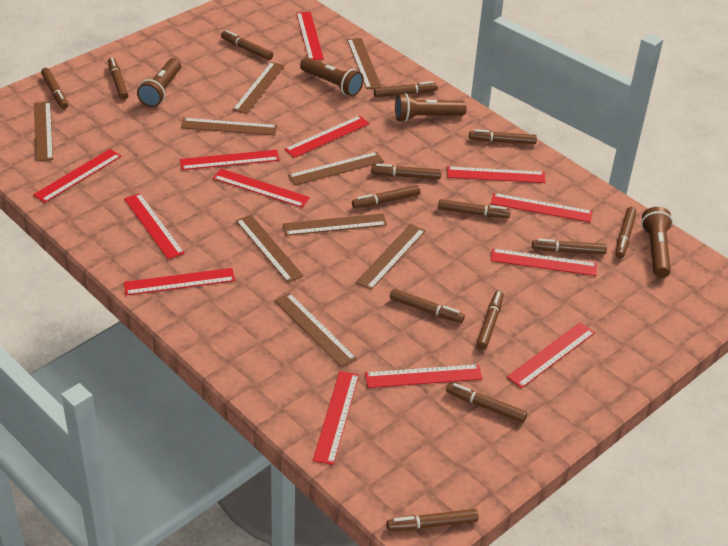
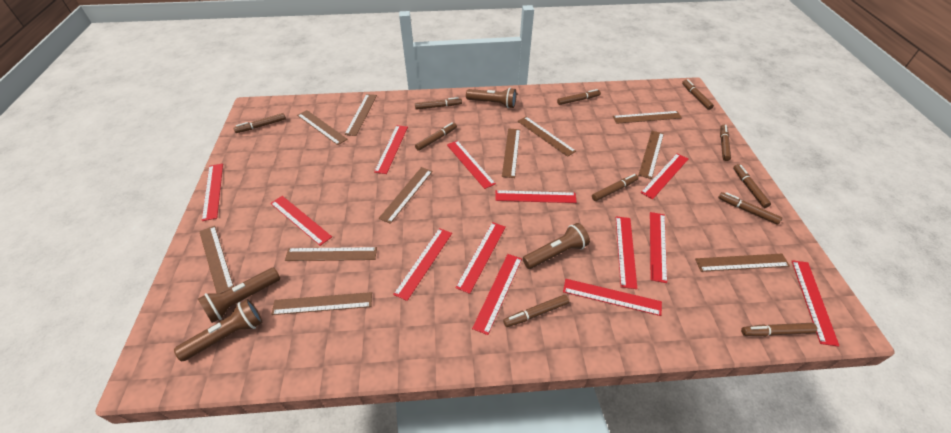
brown marker: 14 -> 11
brown ruler: 9 -> 11

